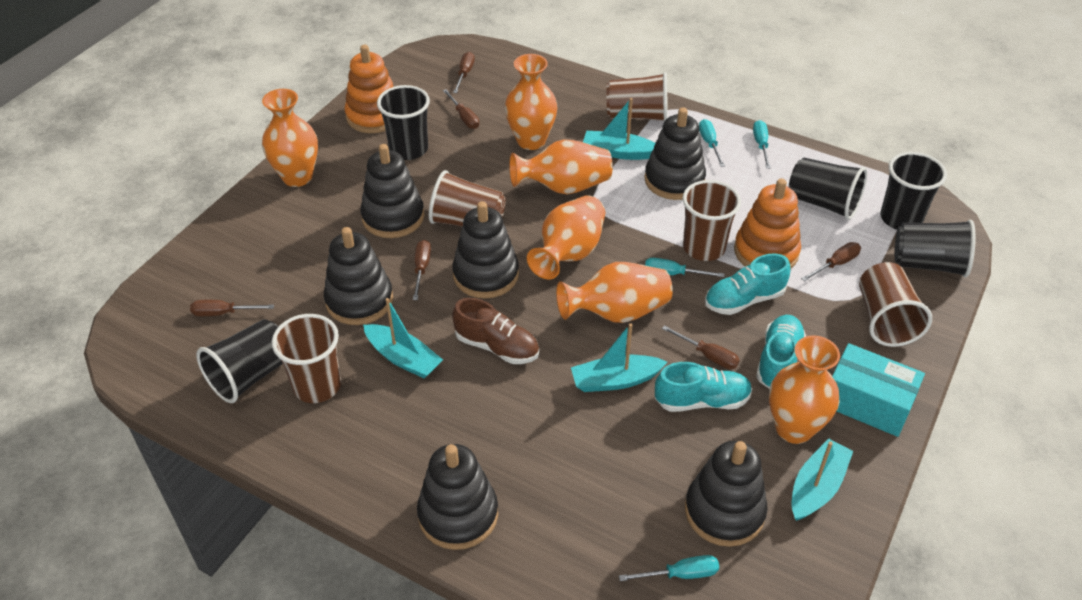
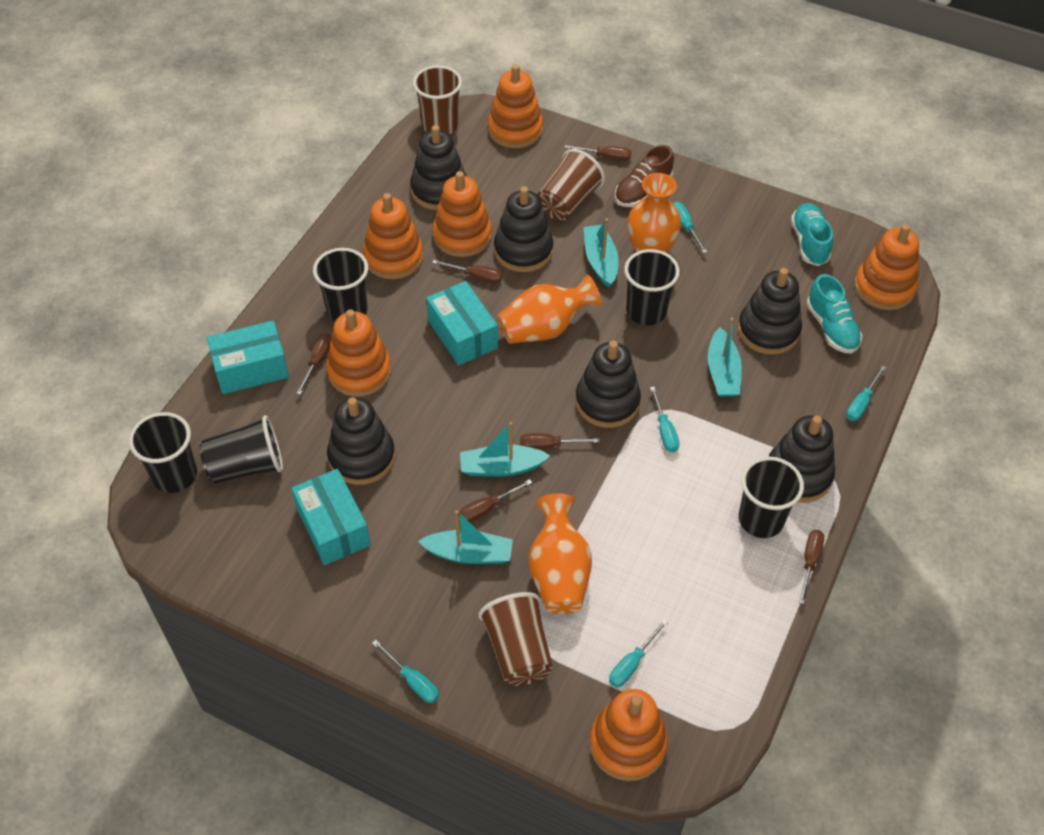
brown cup: 5 -> 3
orange stacking toy: 2 -> 6
orange vase: 6 -> 3
turquoise box: 1 -> 3
turquoise screwdriver: 4 -> 5
turquoise shoe: 3 -> 2

